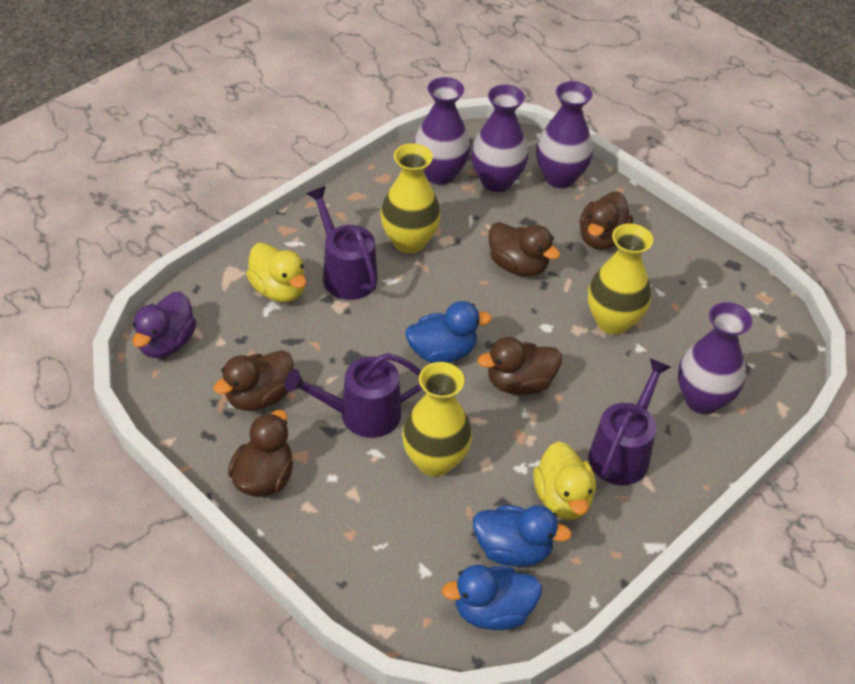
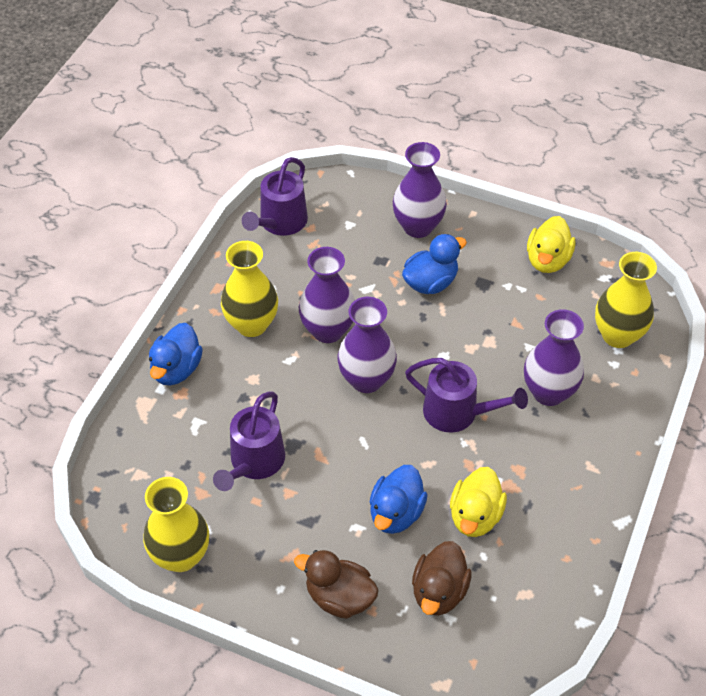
brown duck: 5 -> 2
purple duck: 1 -> 0

